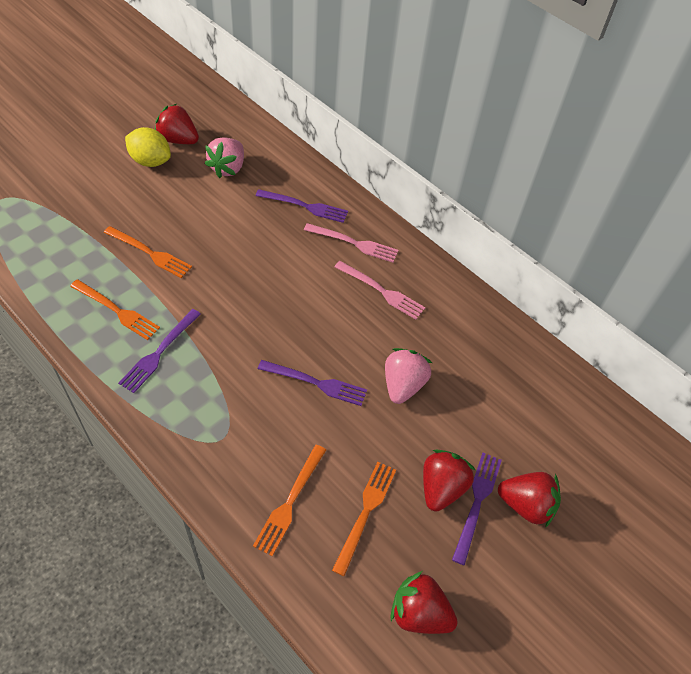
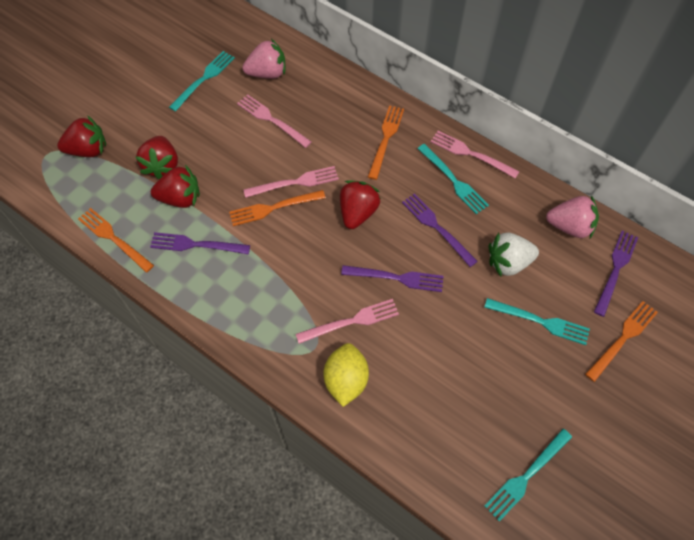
pink fork: 2 -> 4
turquoise fork: 0 -> 4
white strawberry: 0 -> 1

